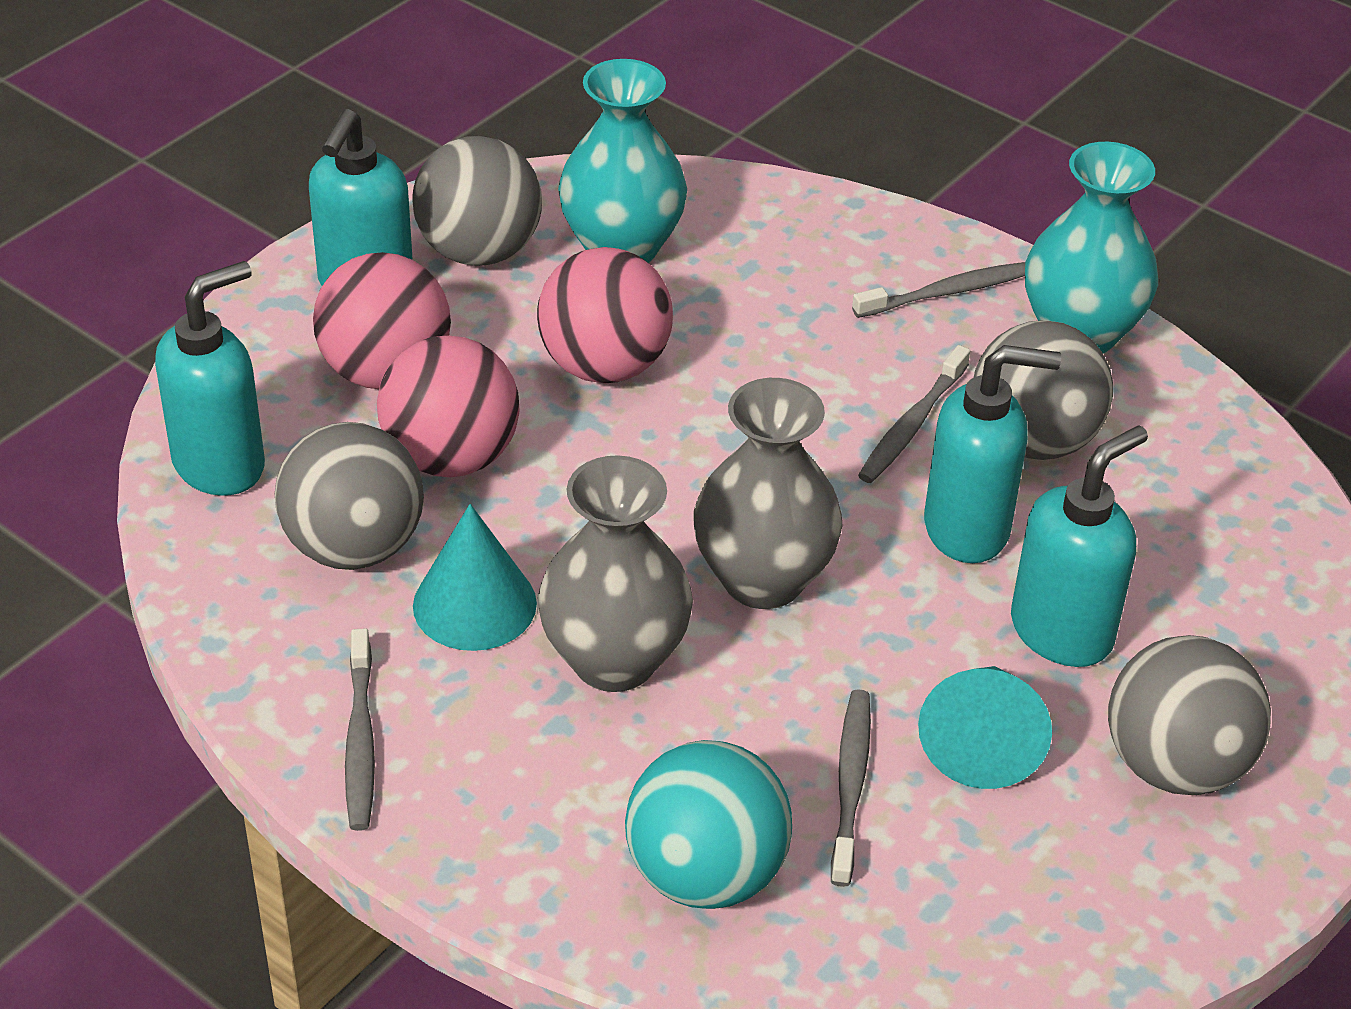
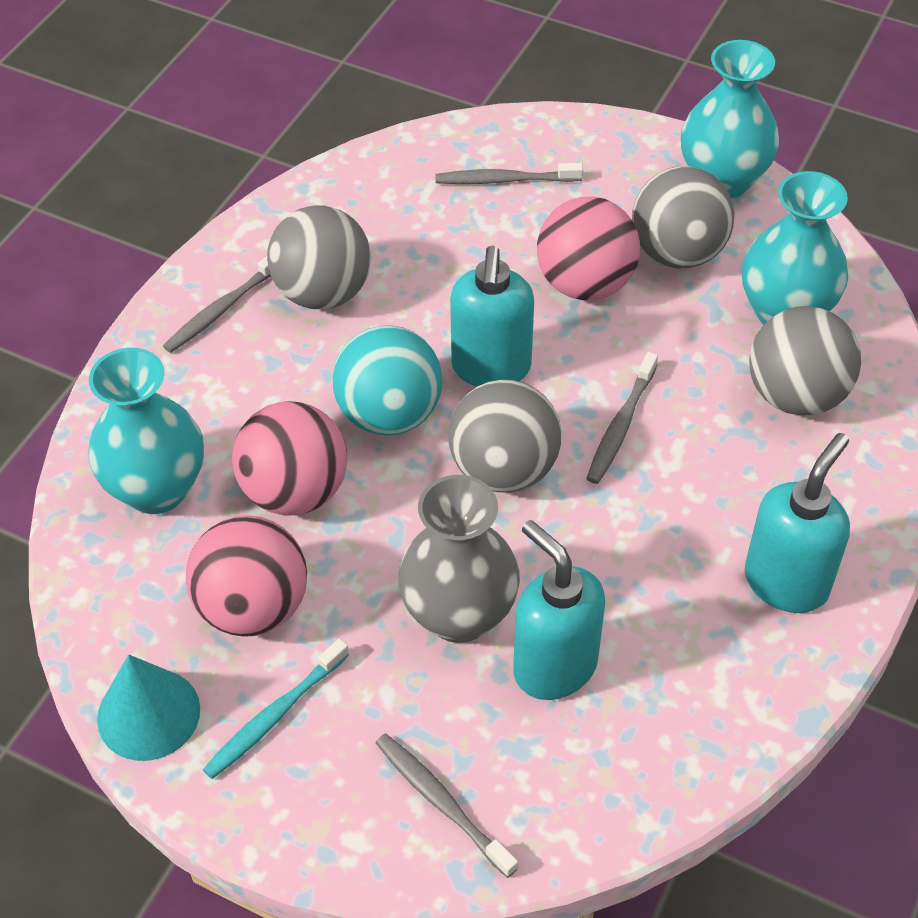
grey vase: 2 -> 1
turquoise cone: 2 -> 1
turquoise soap dispenser: 4 -> 3
turquoise toothbrush: 0 -> 1
turquoise vase: 2 -> 3

